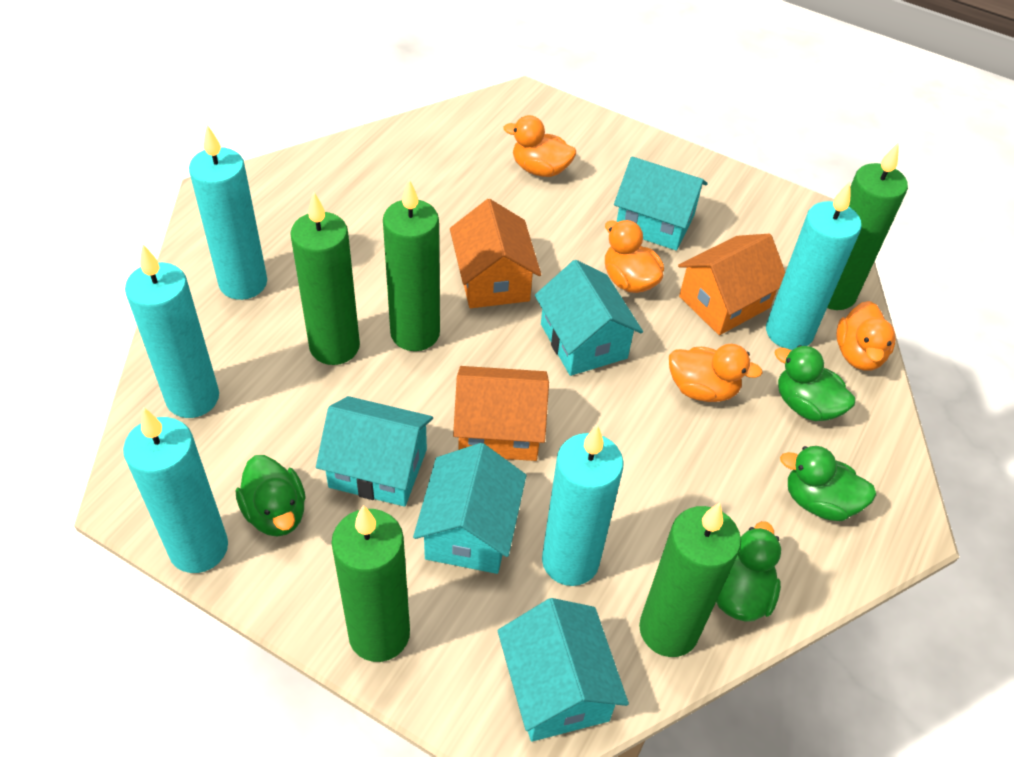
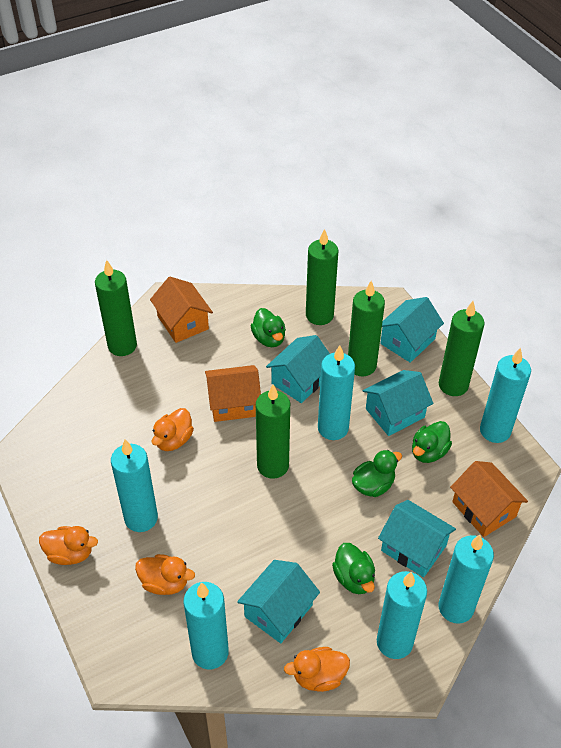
turquoise candle: 5 -> 6

